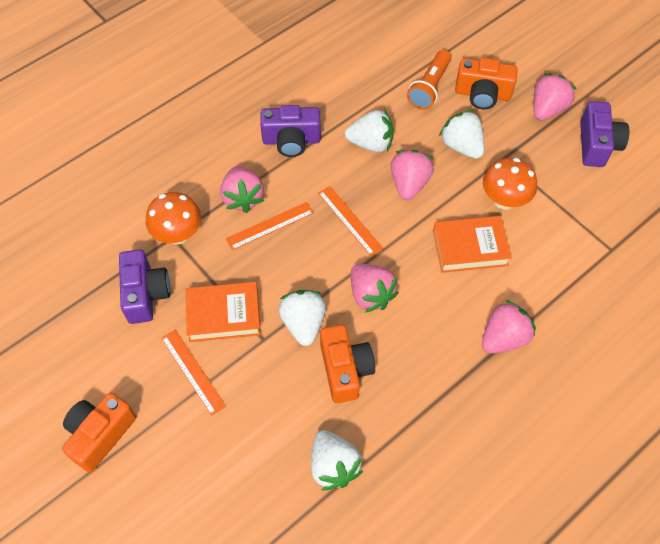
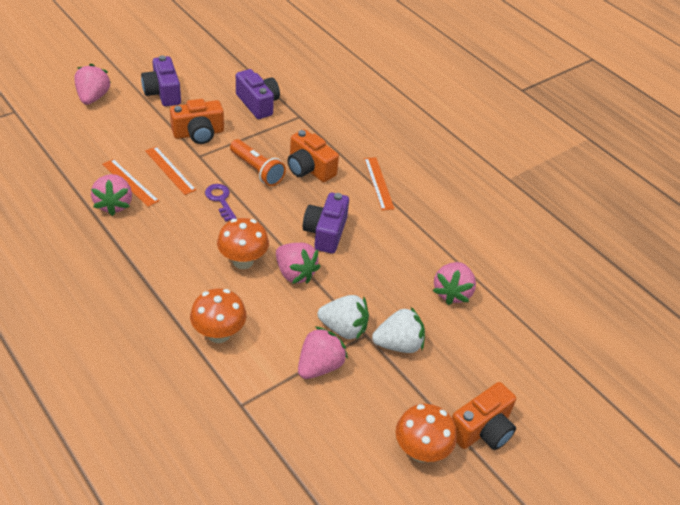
orange book: 2 -> 0
orange mushroom: 2 -> 3
purple key: 0 -> 1
white strawberry: 4 -> 2

